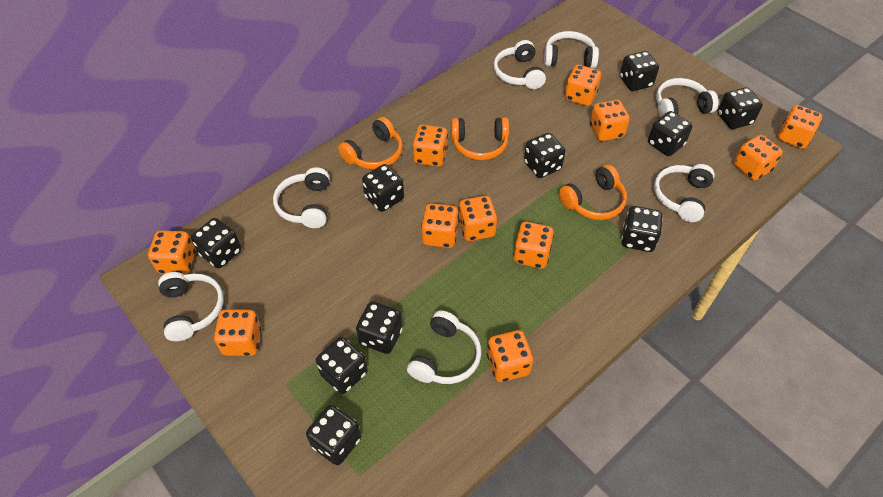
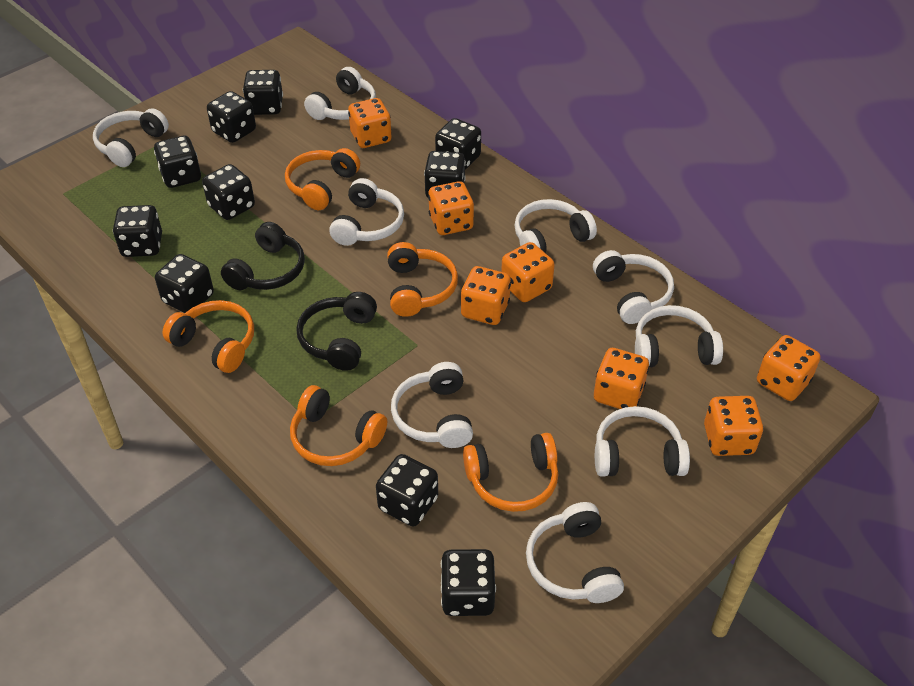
black headphones: 0 -> 2
orange dice: 11 -> 7
orange headphones: 3 -> 5
white headphones: 7 -> 9

